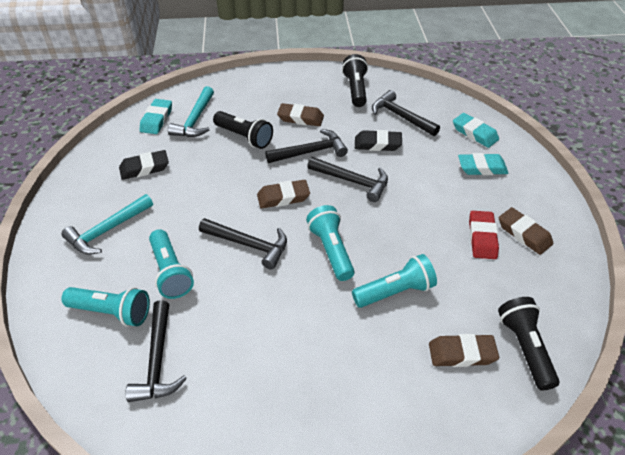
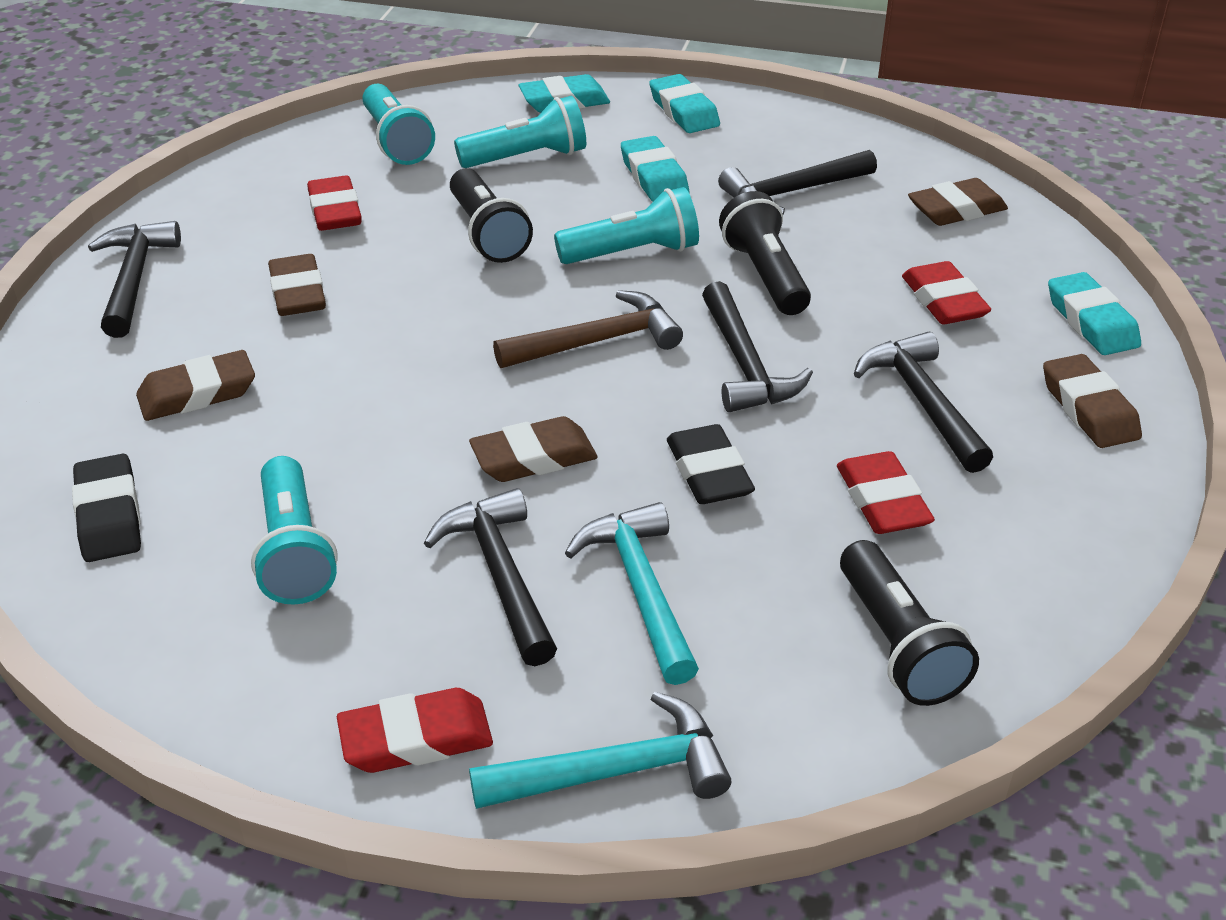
brown eraser: 4 -> 5
brown hammer: 0 -> 1
red eraser: 1 -> 4
turquoise eraser: 3 -> 4

